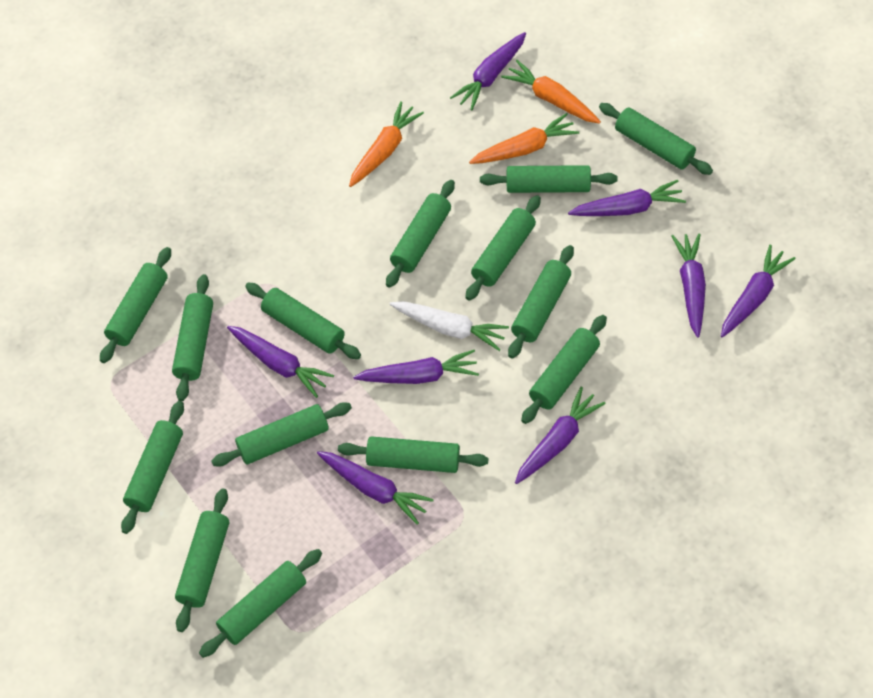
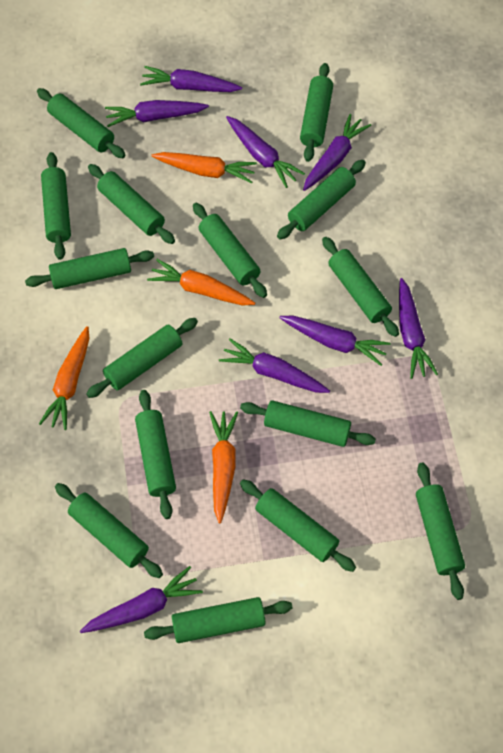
green rolling pin: 14 -> 15
orange carrot: 3 -> 4
white carrot: 1 -> 0

